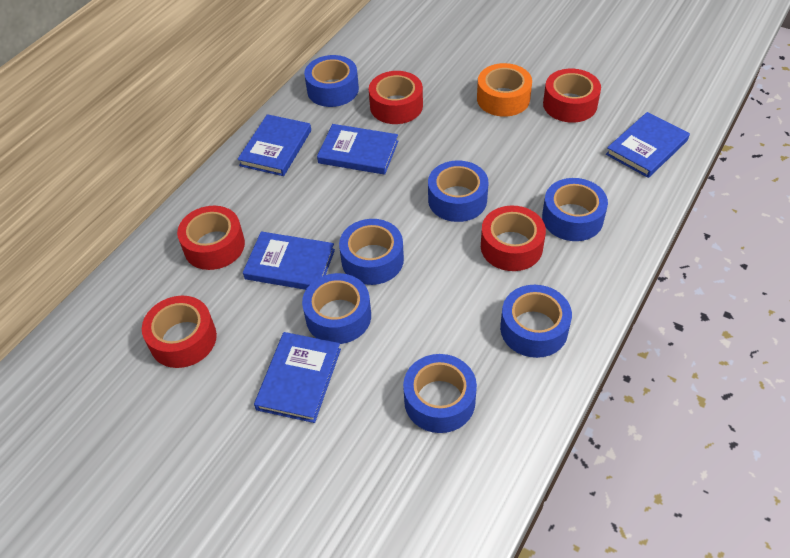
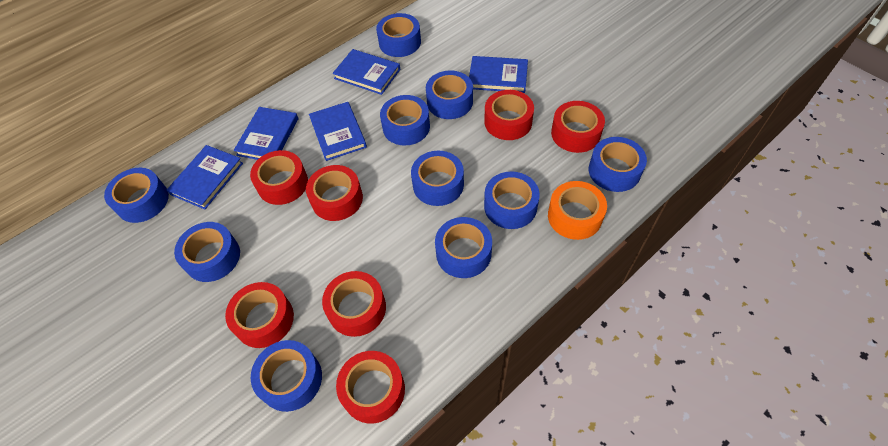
blue tape: 7 -> 10
red tape: 5 -> 7

